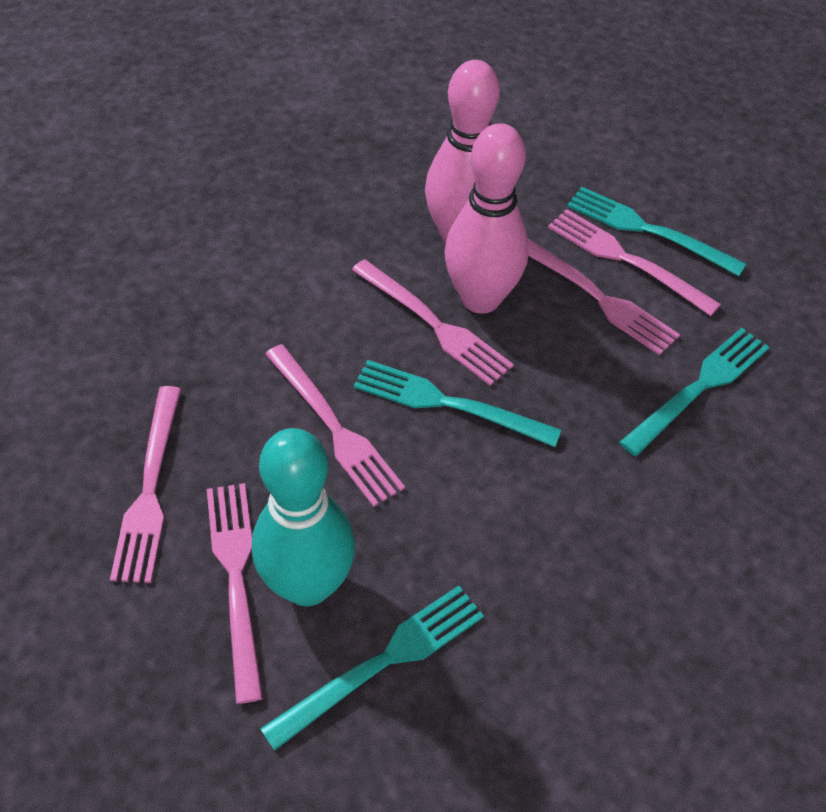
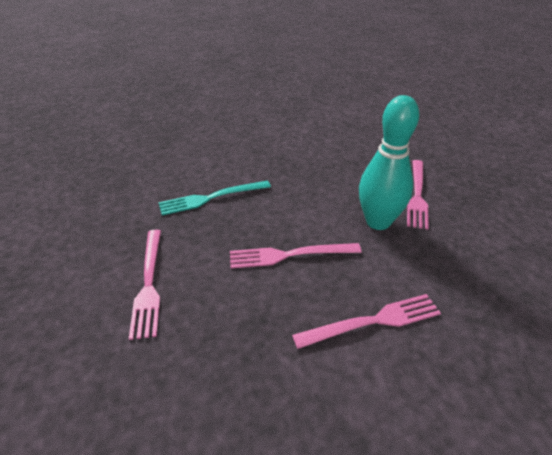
pink bowling pin: 2 -> 0
pink fork: 6 -> 4
turquoise fork: 4 -> 1

